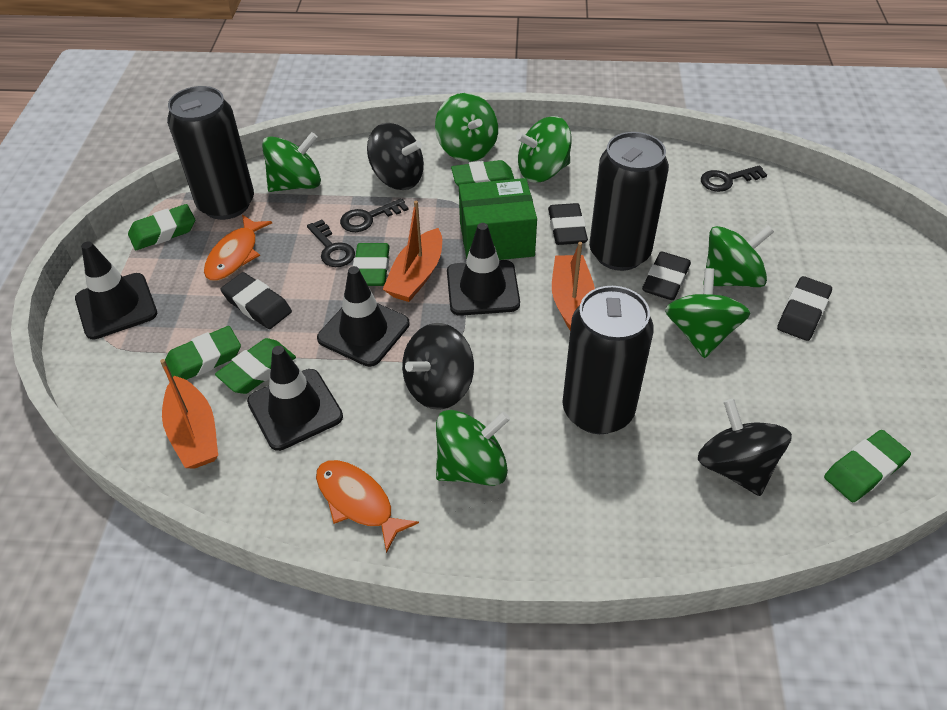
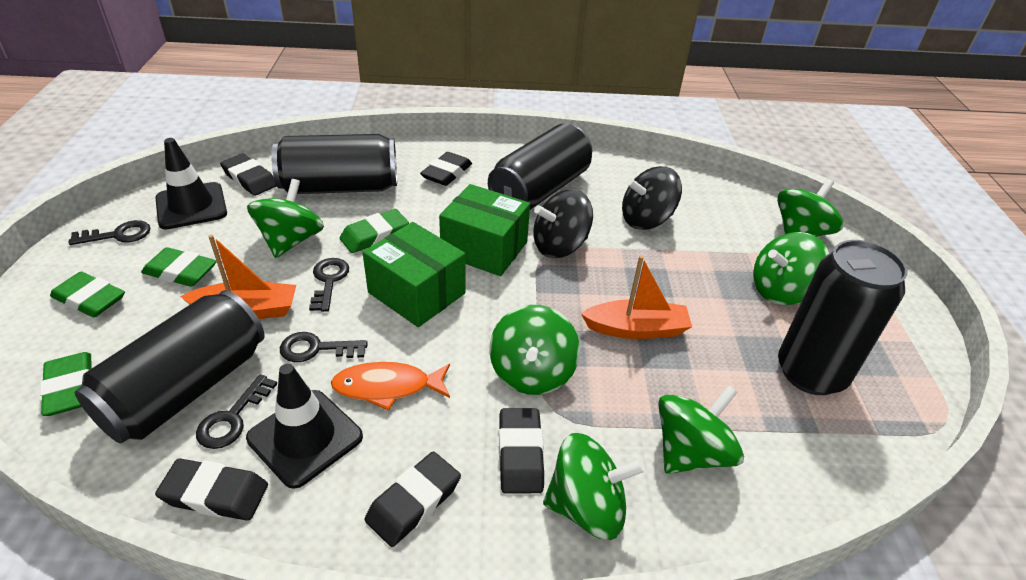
black can: 3 -> 4
black eraser: 4 -> 5
black key: 3 -> 4
black spinning top: 3 -> 2
black traffic cone: 4 -> 2
green box: 1 -> 2
green eraser: 6 -> 4
orange boat: 3 -> 2
orange fish: 2 -> 1

